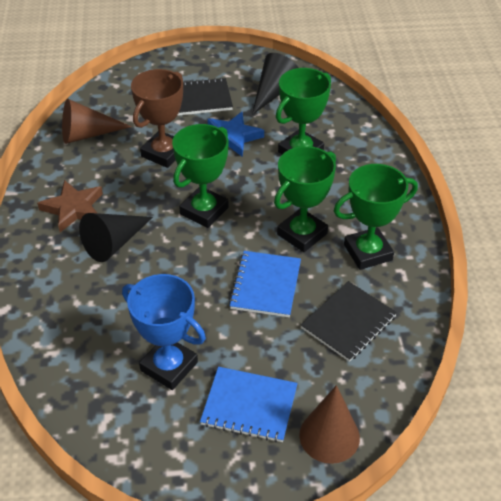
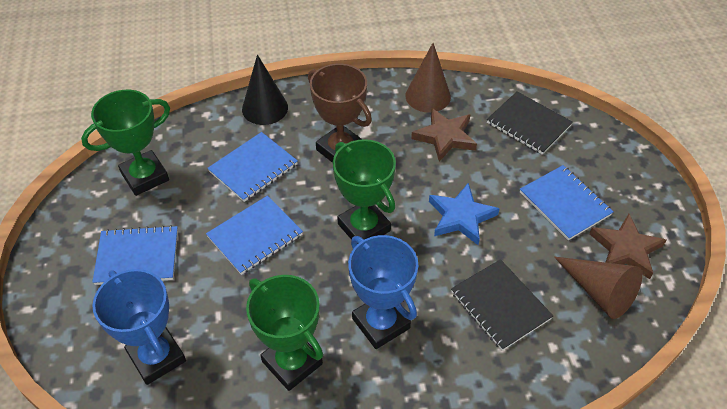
black cone: 2 -> 1
blue notebook: 2 -> 4
blue trophy: 1 -> 2
brown star: 1 -> 2
green trophy: 4 -> 3

